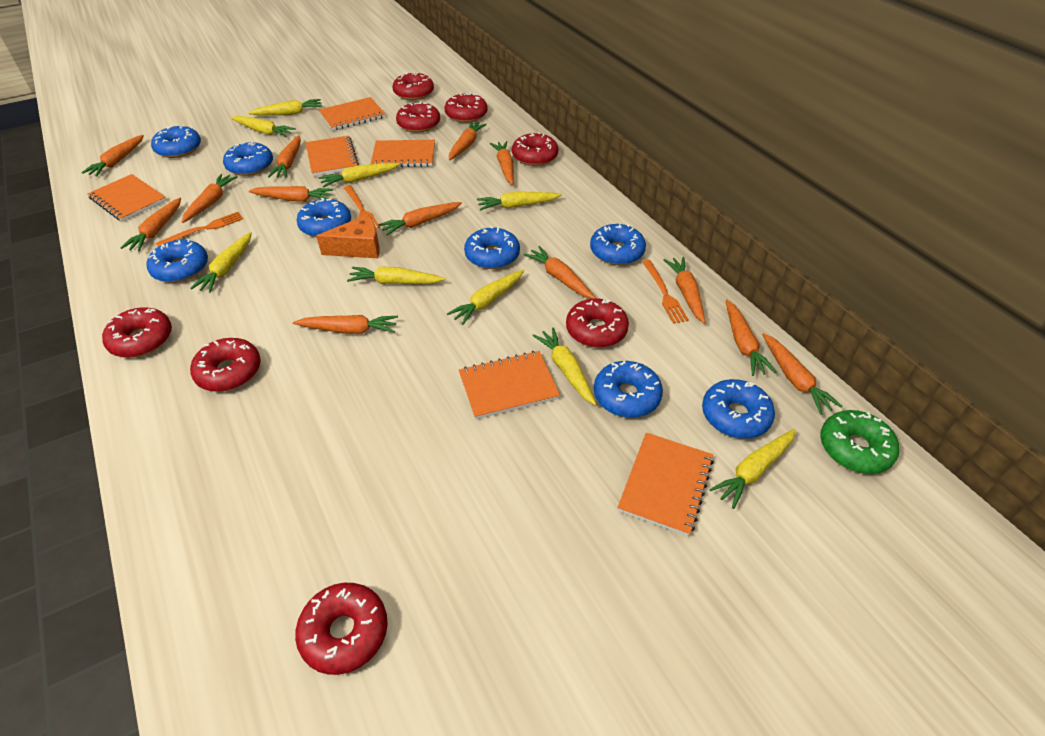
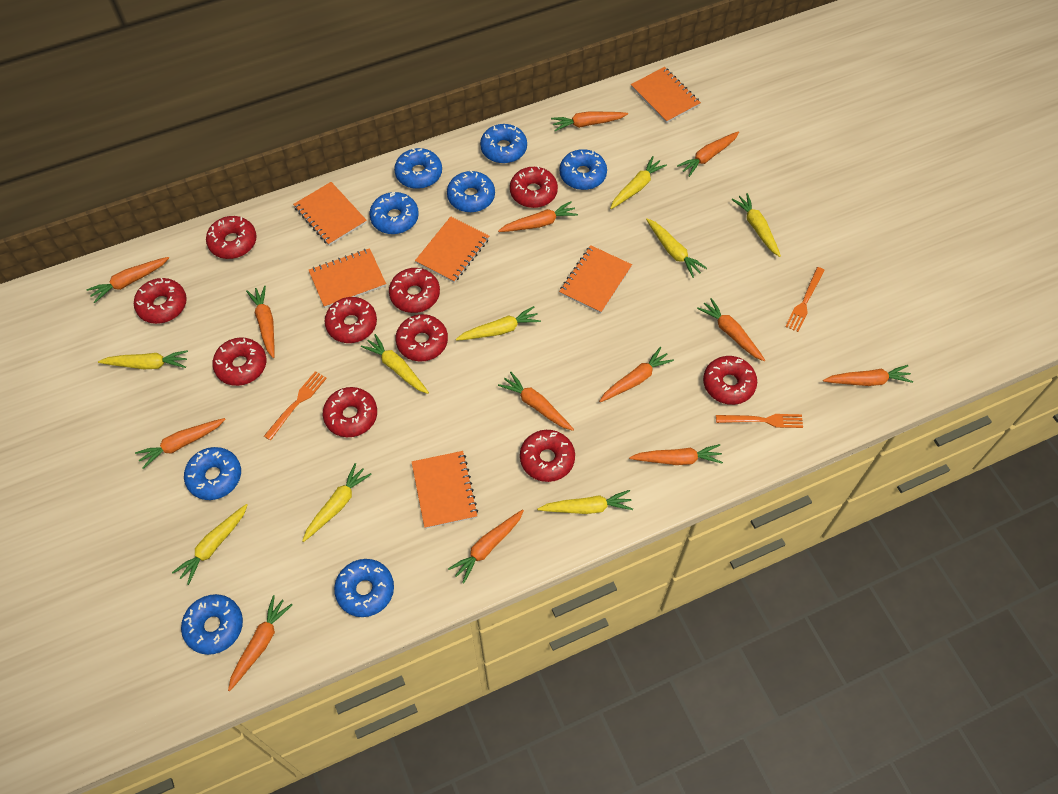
green donut: 1 -> 0
orange cheese: 1 -> 0
red donut: 8 -> 10

